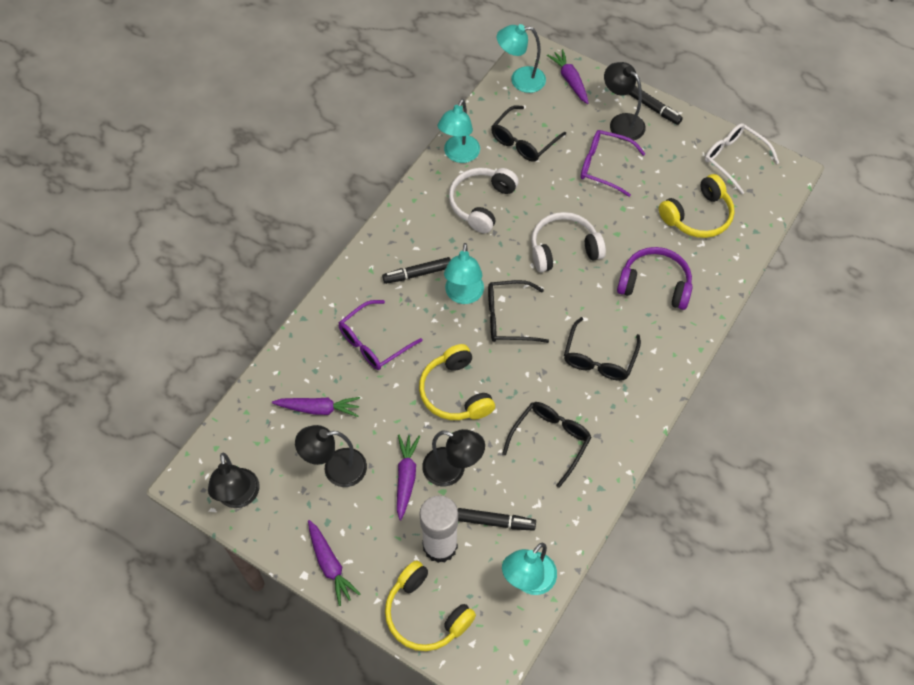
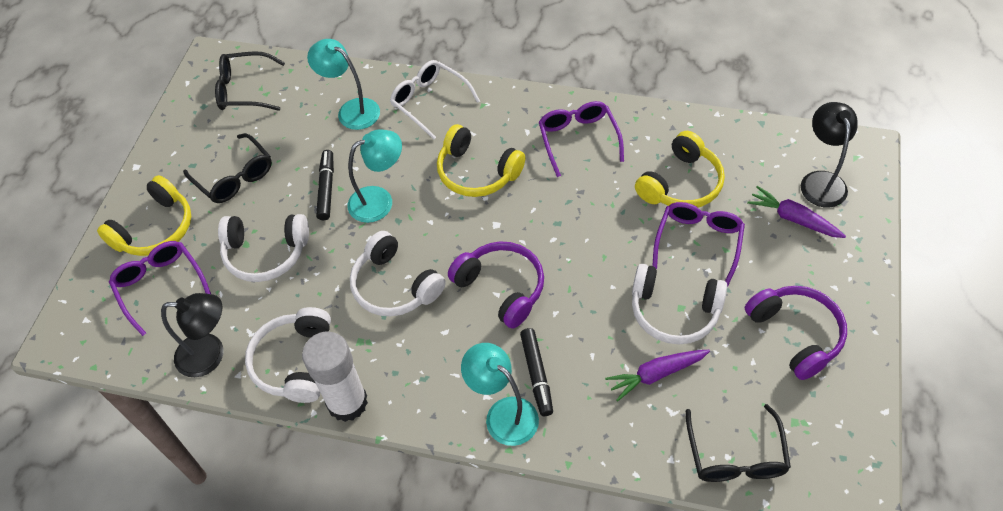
black glasses: 4 -> 3
black lamp: 4 -> 2
black marker: 3 -> 2
purple carrot: 4 -> 2
purple glasses: 2 -> 3
purple headphones: 1 -> 2
turquoise lamp: 4 -> 3
white headphones: 2 -> 4

